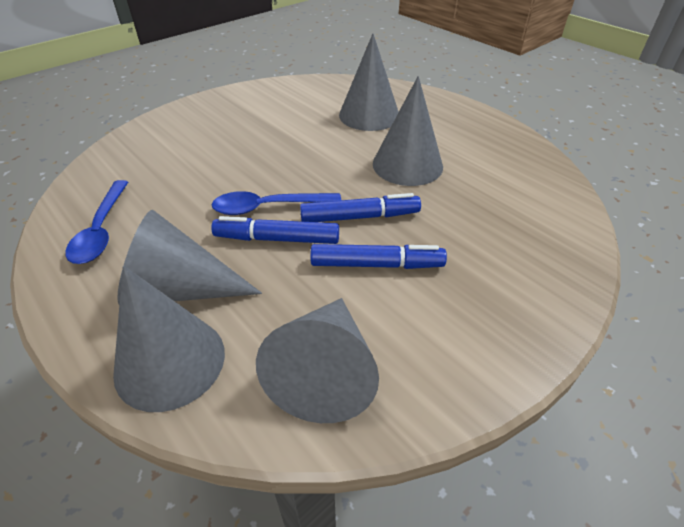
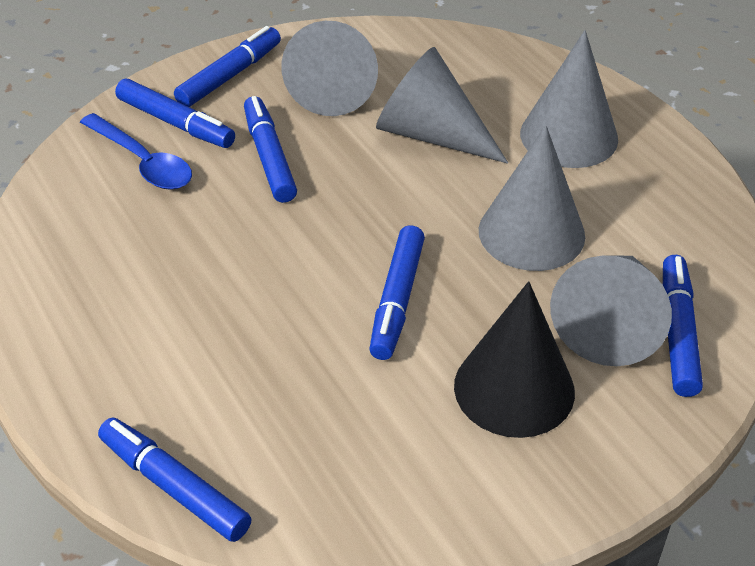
black cone: 0 -> 1
blue marker: 3 -> 6
blue spoon: 2 -> 1

